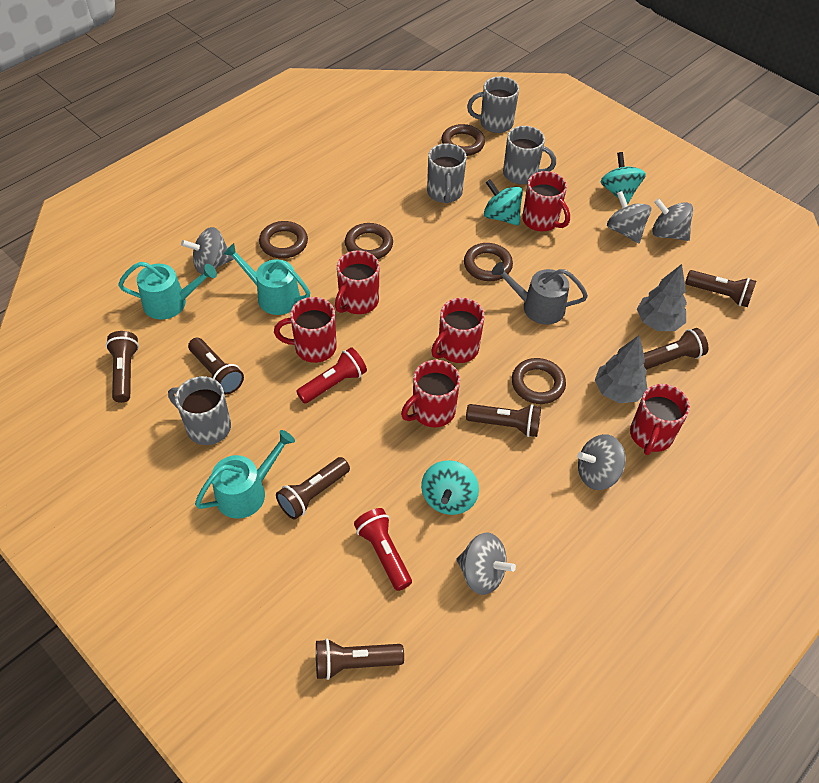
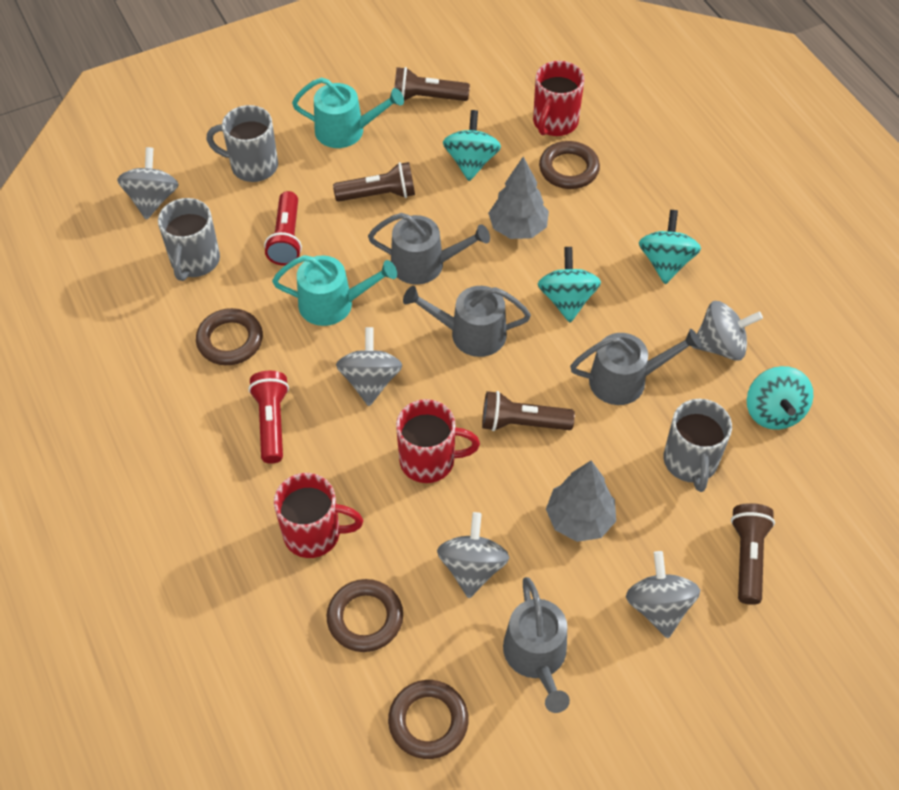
brown flashlight: 7 -> 4
brown ring: 5 -> 4
grey mug: 4 -> 3
grey watering can: 1 -> 4
red mug: 6 -> 3
turquoise spinning top: 3 -> 4
turquoise watering can: 3 -> 2

